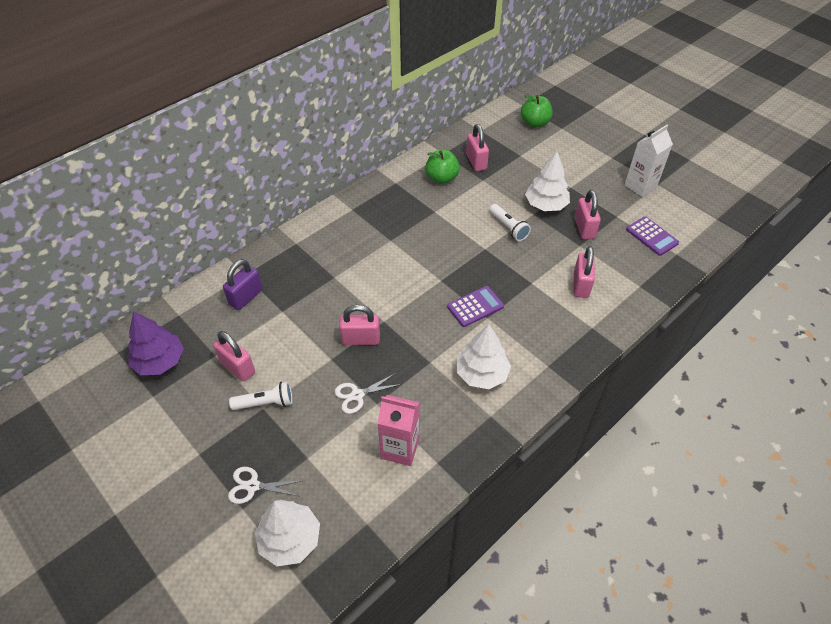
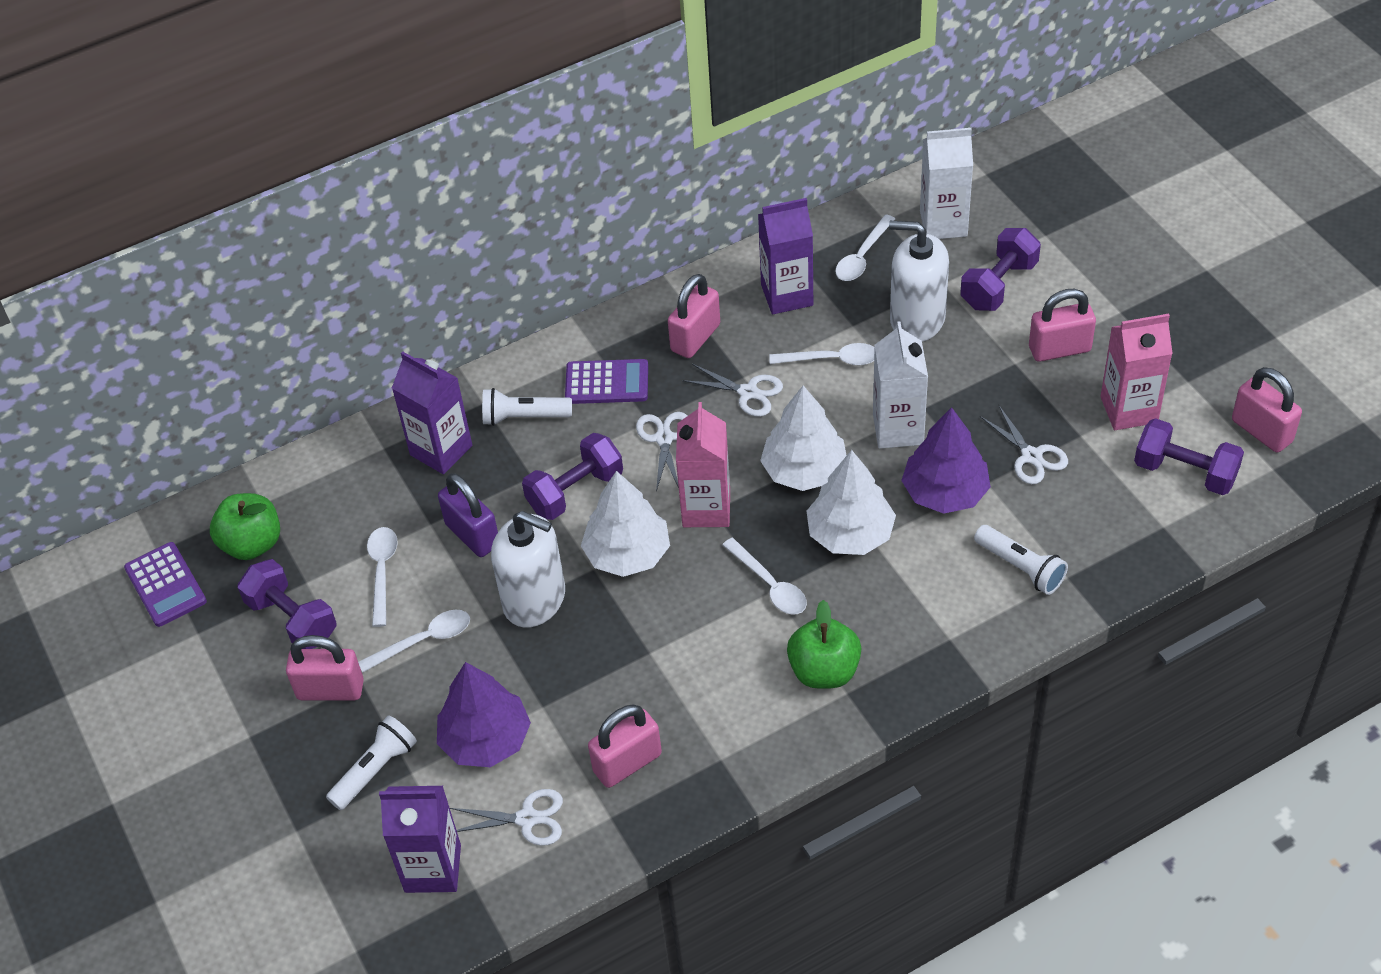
pink carton: 1 -> 2
purple carton: 0 -> 3
purple dumbbell: 0 -> 4
purple tree: 1 -> 2
white carton: 1 -> 2
white flashlight: 2 -> 3
white scissors: 2 -> 4
white soap dispenser: 0 -> 2
white spoon: 0 -> 5

